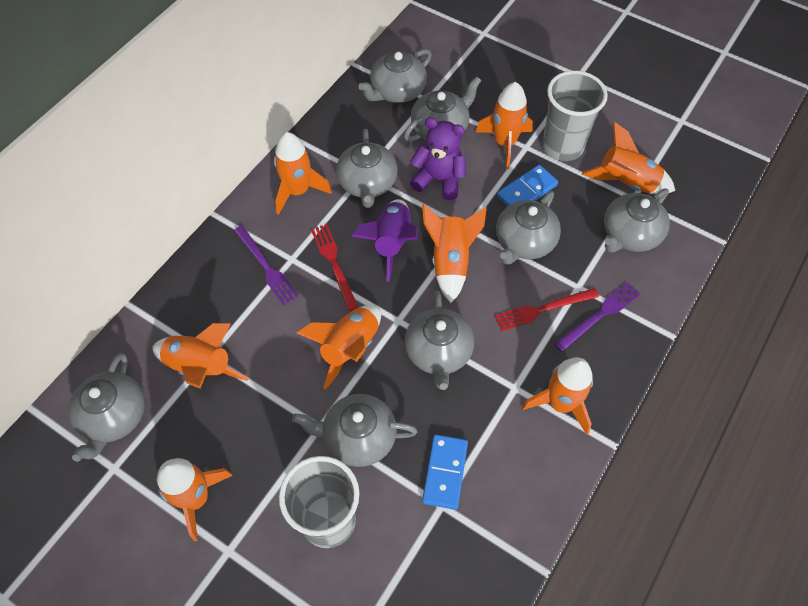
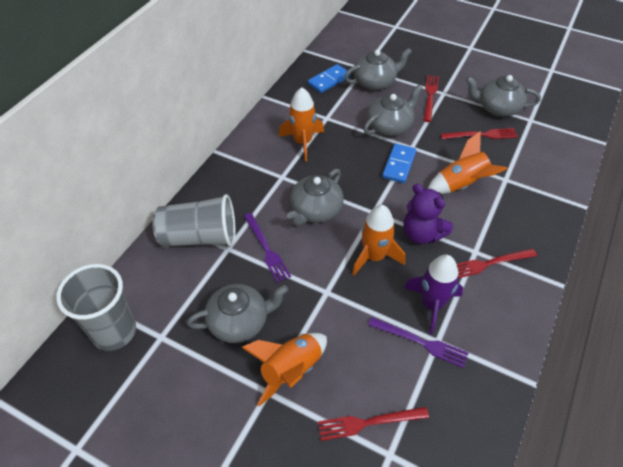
grey teapot: 8 -> 5
orange rocket: 8 -> 4
red fork: 2 -> 4

